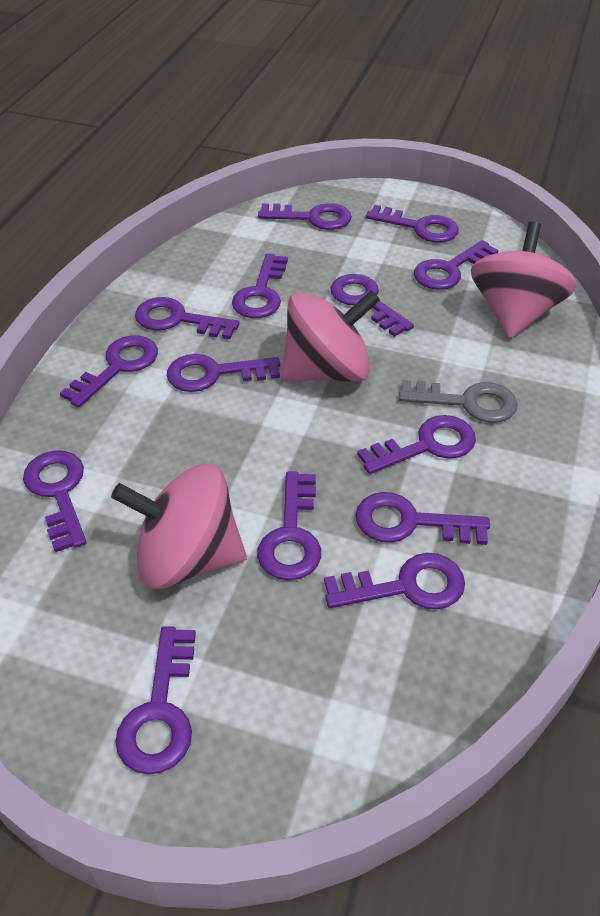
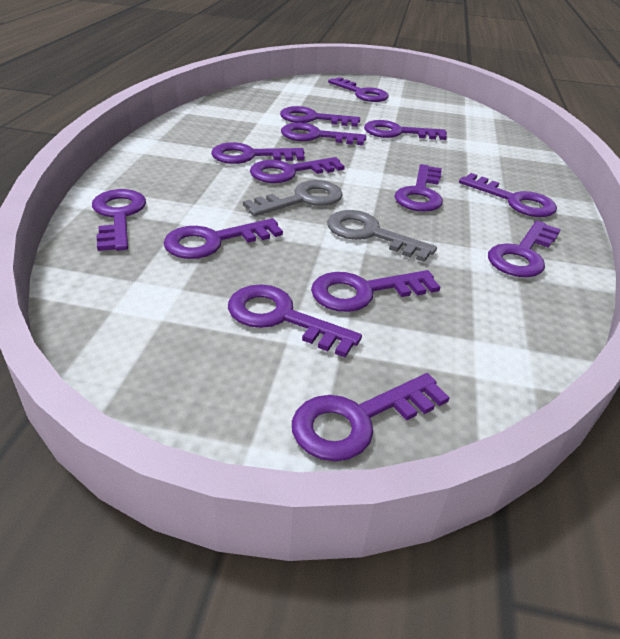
grey key: 1 -> 2
pink spinning top: 3 -> 0

